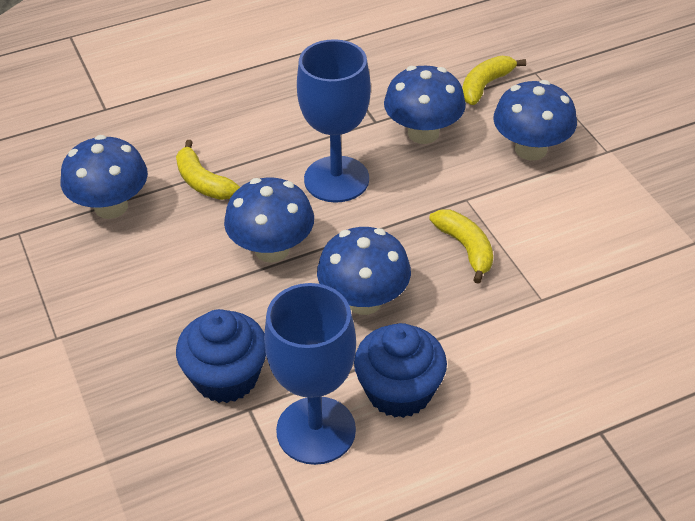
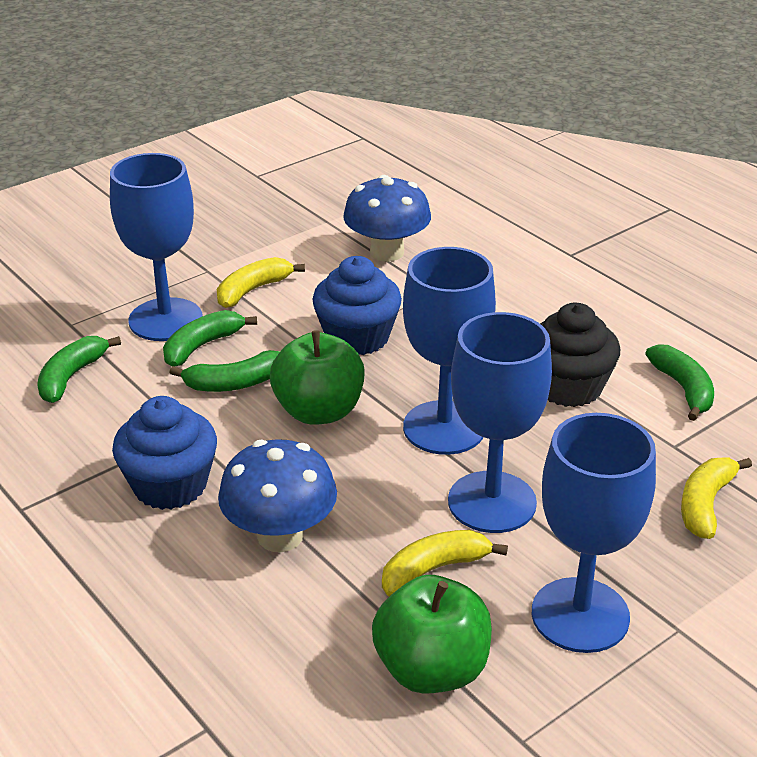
black cupcake: 0 -> 1
blue goblet: 2 -> 4
blue mushroom: 5 -> 2
green apple: 0 -> 2
green banana: 0 -> 4

